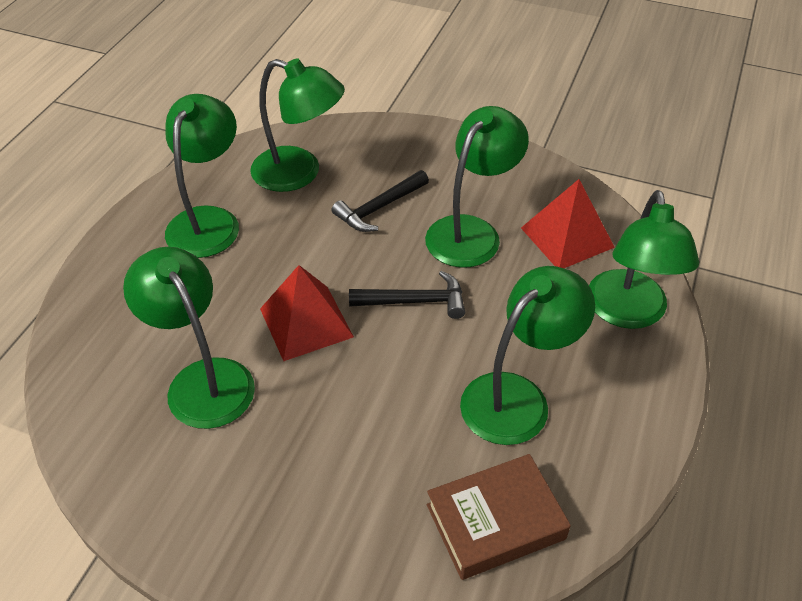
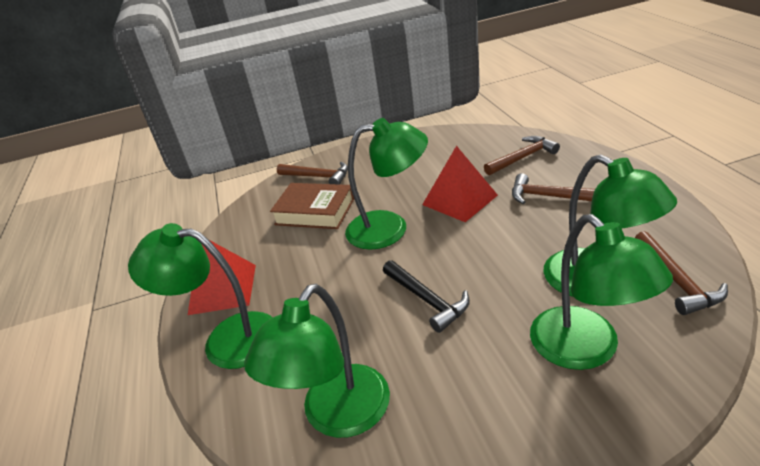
black hammer: 2 -> 1
brown hammer: 0 -> 4
green lamp: 6 -> 5

